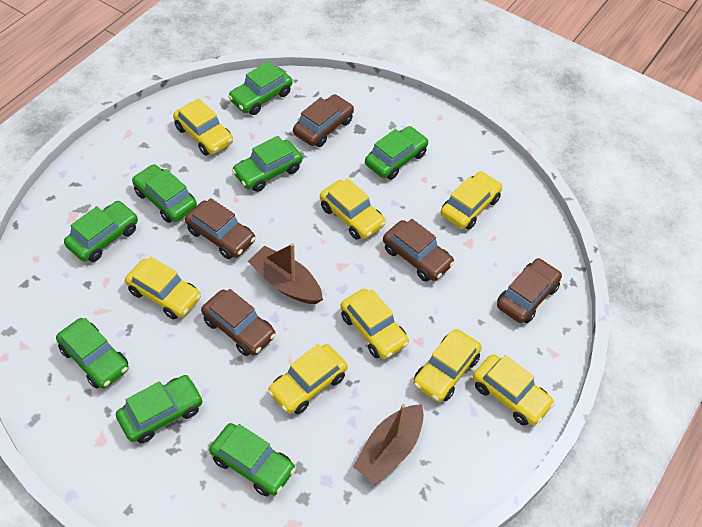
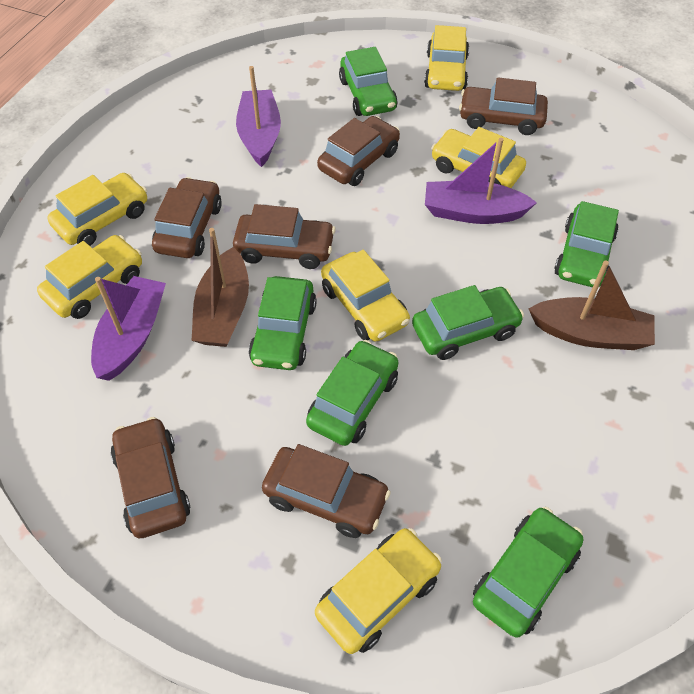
brown car: 5 -> 6
green car: 8 -> 6
purple boat: 0 -> 3
yellow car: 8 -> 6

